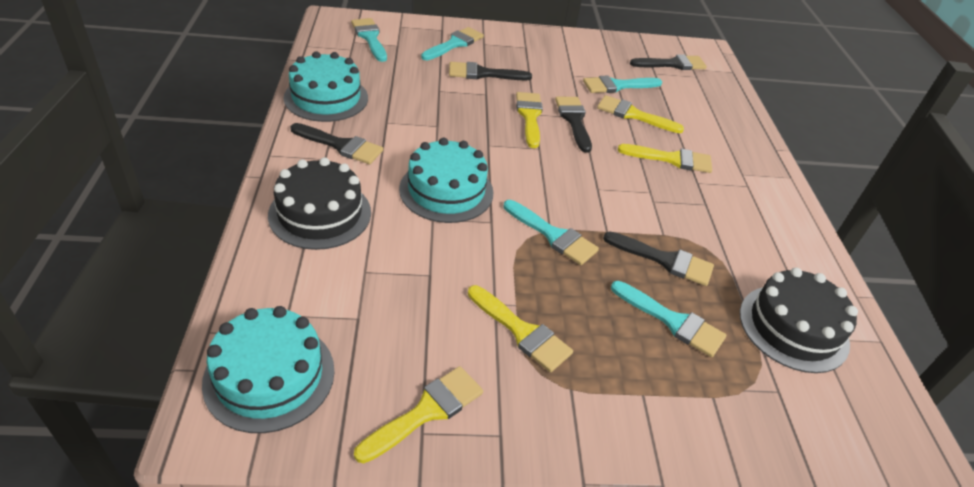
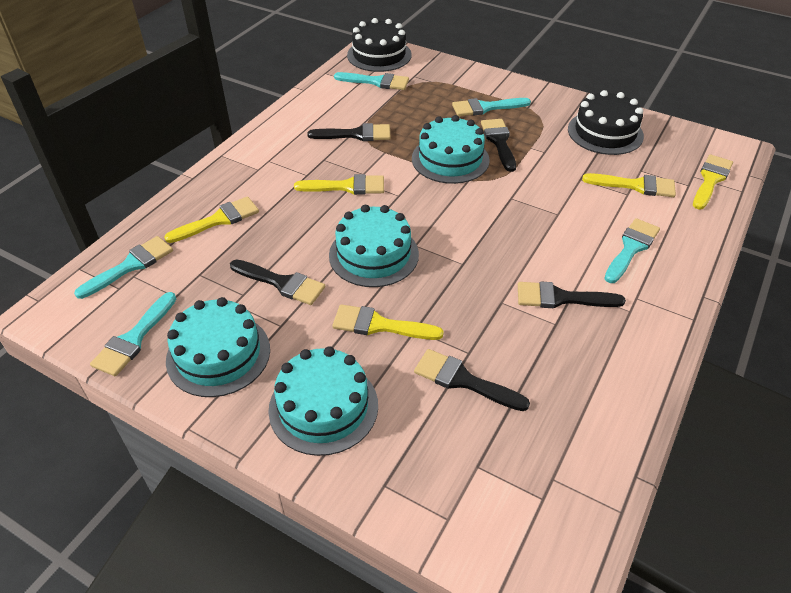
turquoise cake: 3 -> 4

